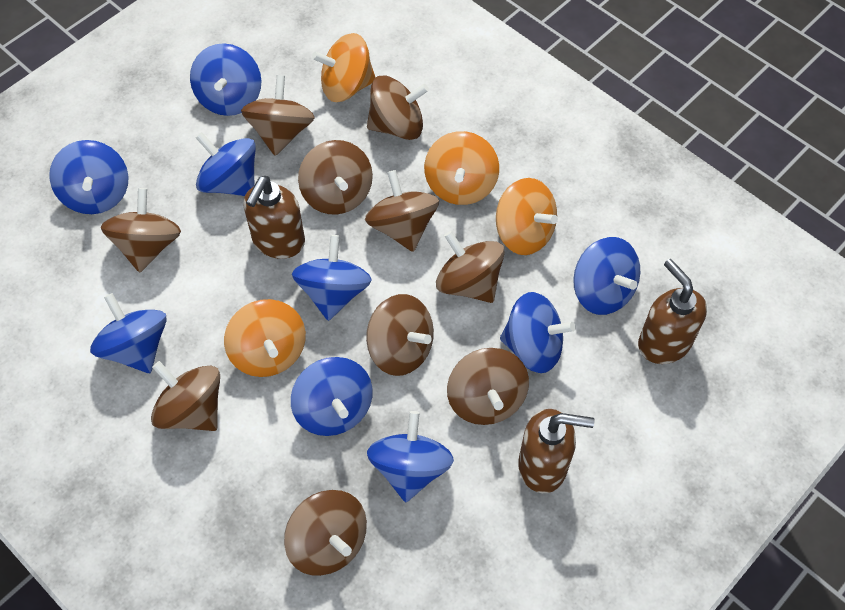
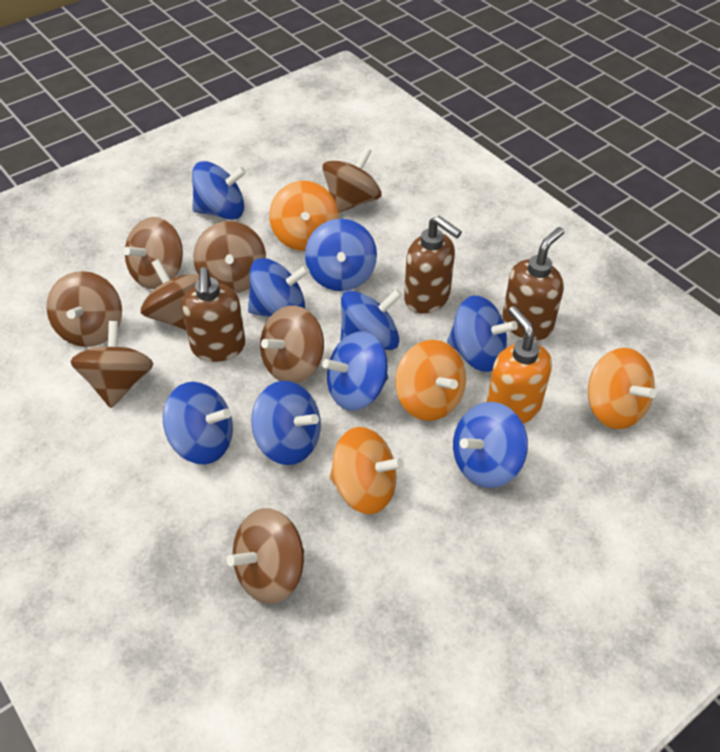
brown spinning top: 10 -> 8
orange soap dispenser: 0 -> 1

